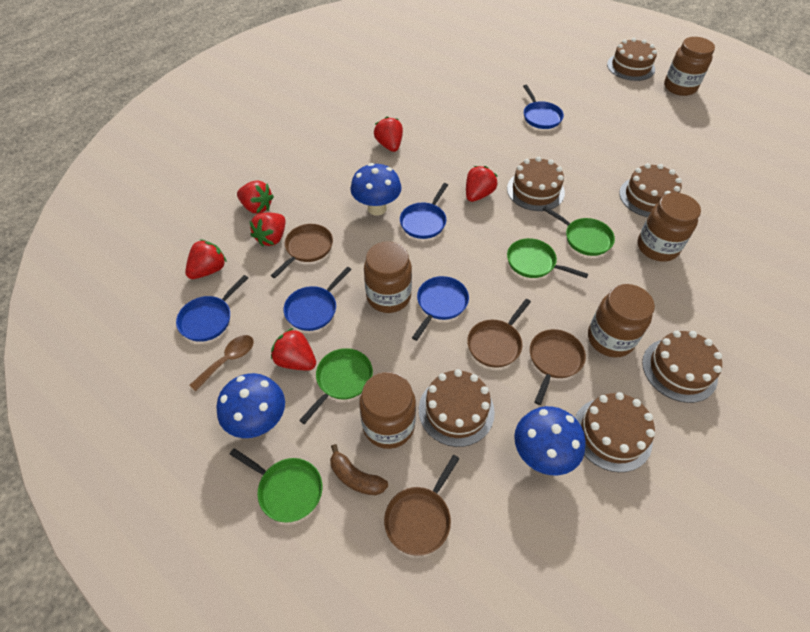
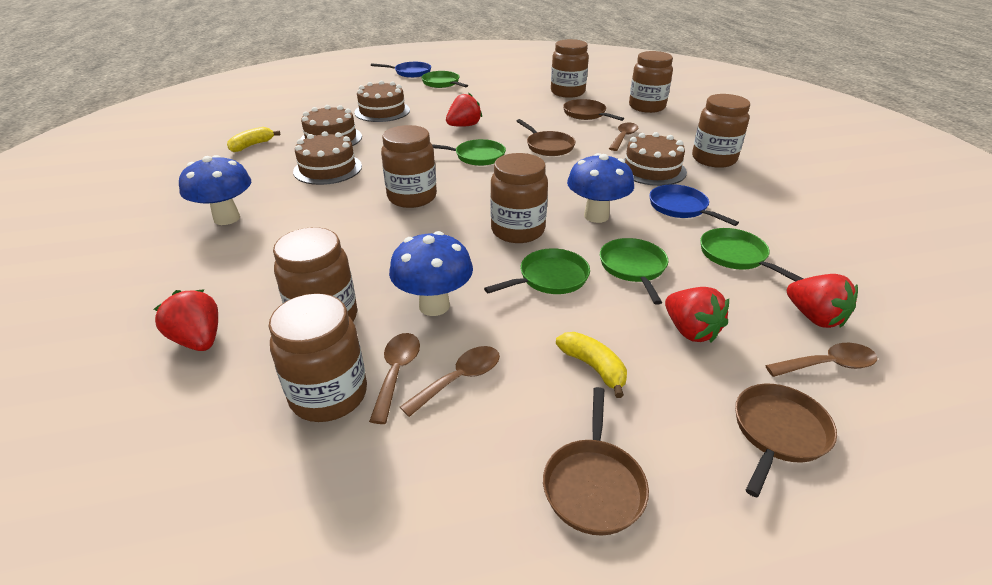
blue pan: 5 -> 2
brown banana: 1 -> 0
brown cake: 6 -> 4
brown jar: 5 -> 7
brown spoon: 1 -> 4
green pan: 4 -> 5
red strawberry: 6 -> 4
yellow banana: 0 -> 2

